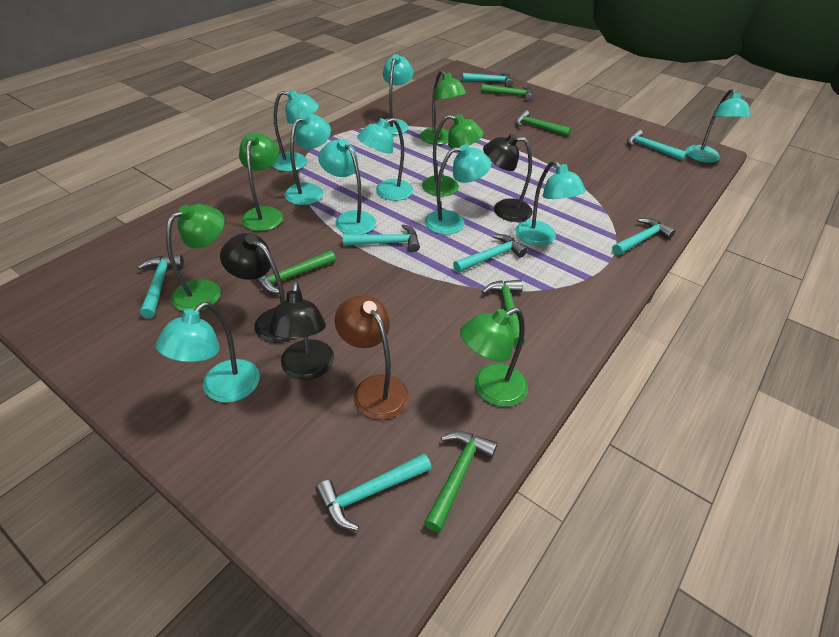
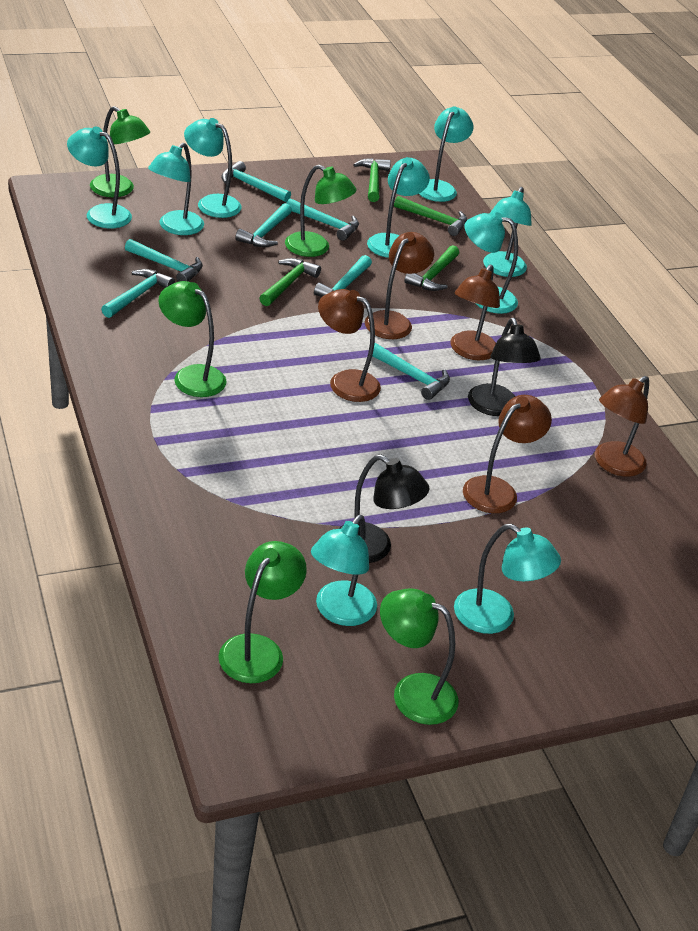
black lamp: 3 -> 2
brown lamp: 1 -> 5
green hammer: 5 -> 4

